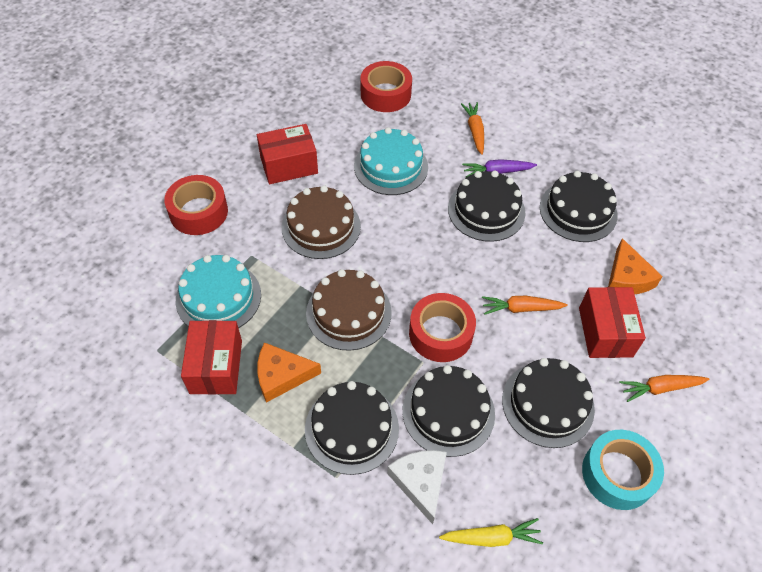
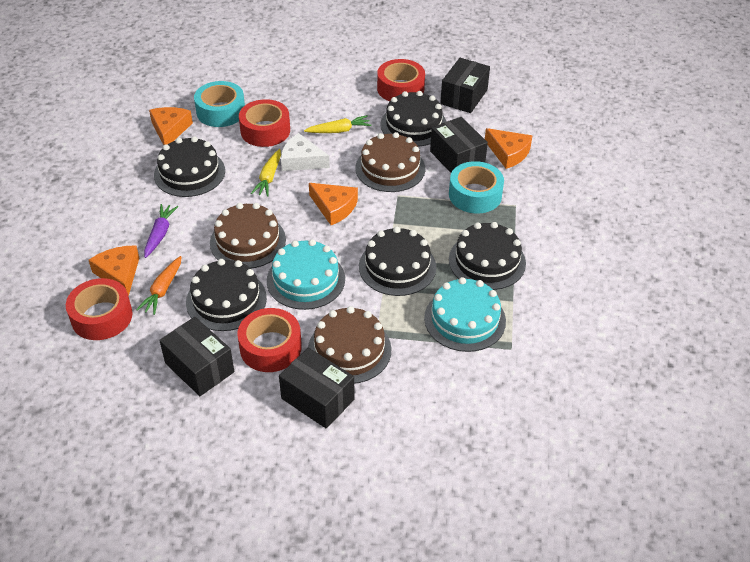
black box: 0 -> 4
brown cake: 2 -> 3
orange carrot: 3 -> 1
orange cheese: 2 -> 4
red box: 3 -> 0
red tape: 3 -> 4
turquoise tape: 1 -> 2
yellow carrot: 1 -> 2

